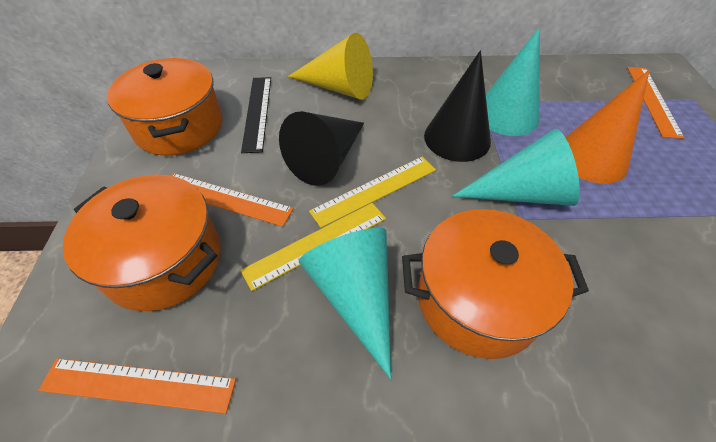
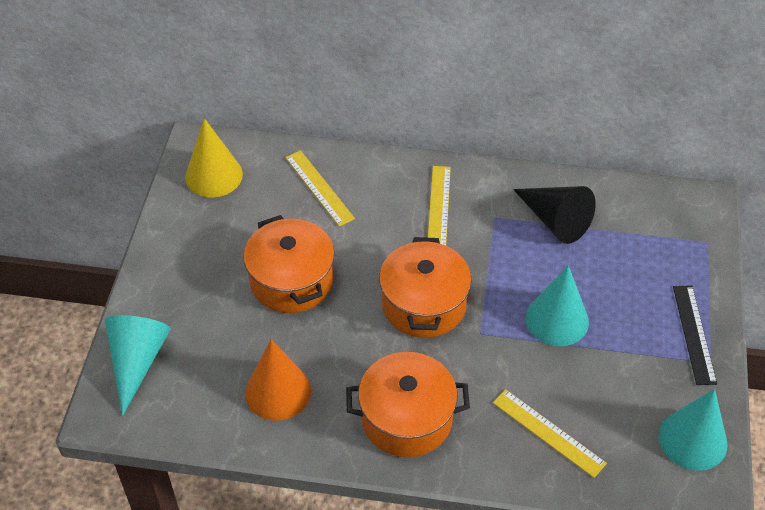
black cone: 2 -> 1
orange ruler: 3 -> 0
yellow ruler: 2 -> 3

